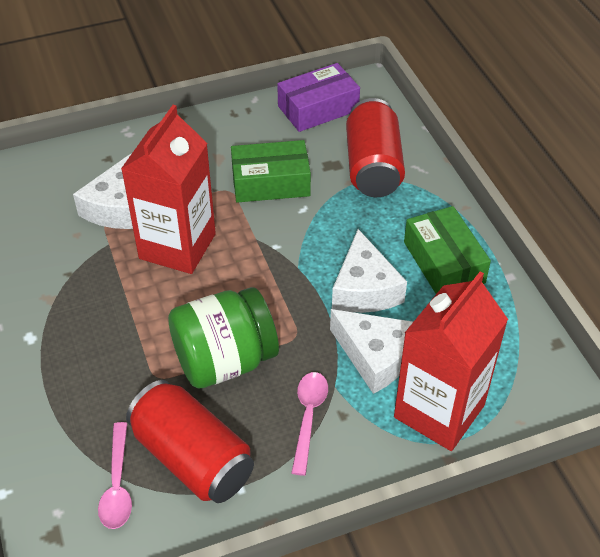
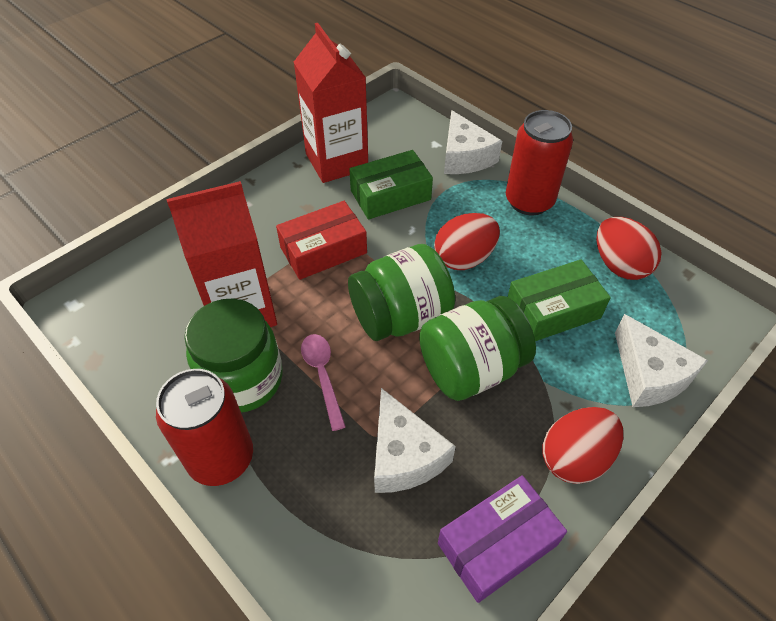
green jar: 1 -> 3
pink spoon: 2 -> 1
red box: 0 -> 1
red egg: 0 -> 3

